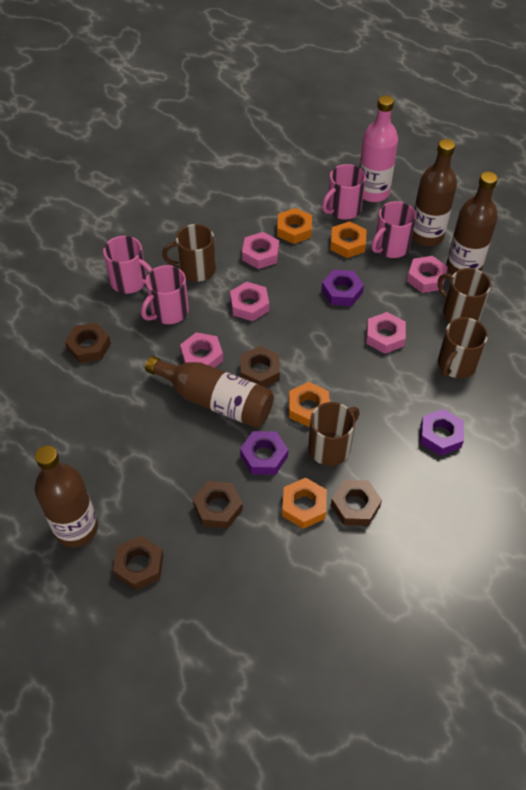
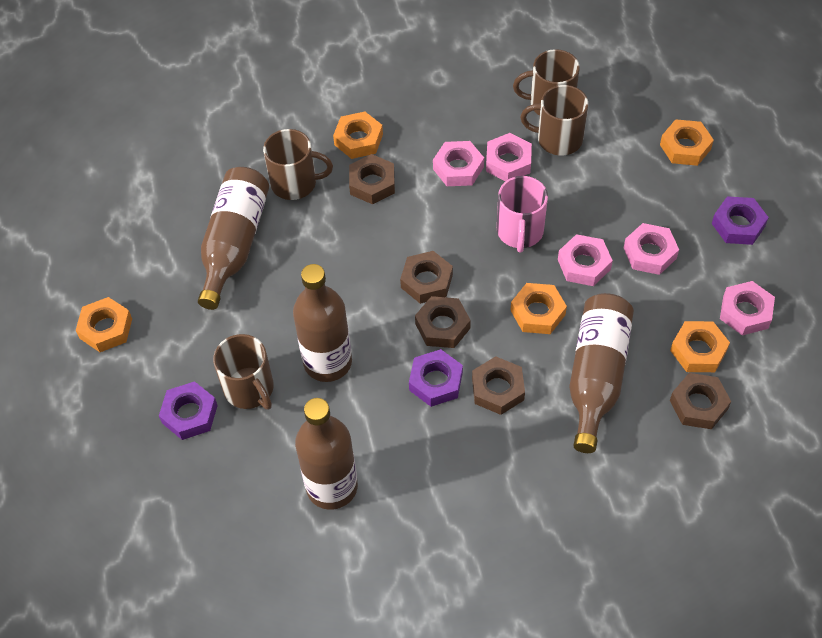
orange nut: 4 -> 5
pink bottle: 1 -> 0
pink mug: 4 -> 1

